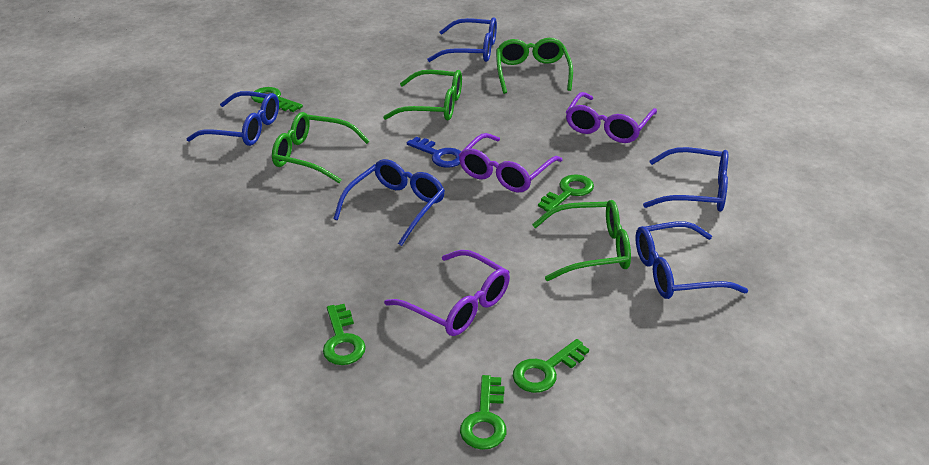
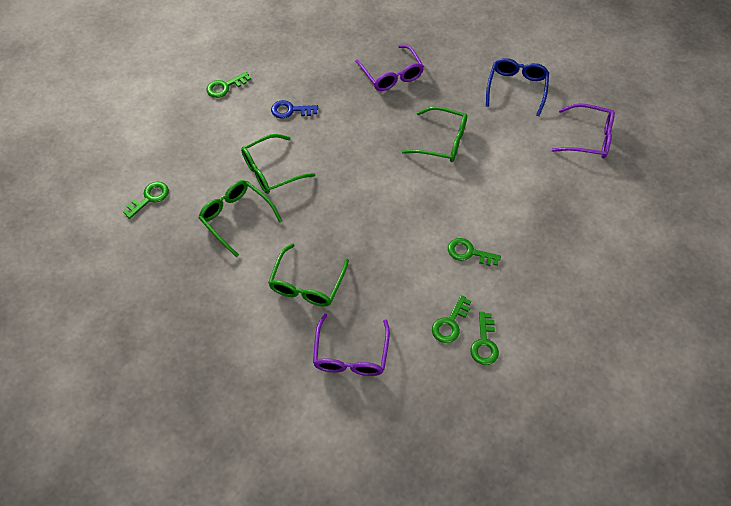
blue glasses: 5 -> 1

